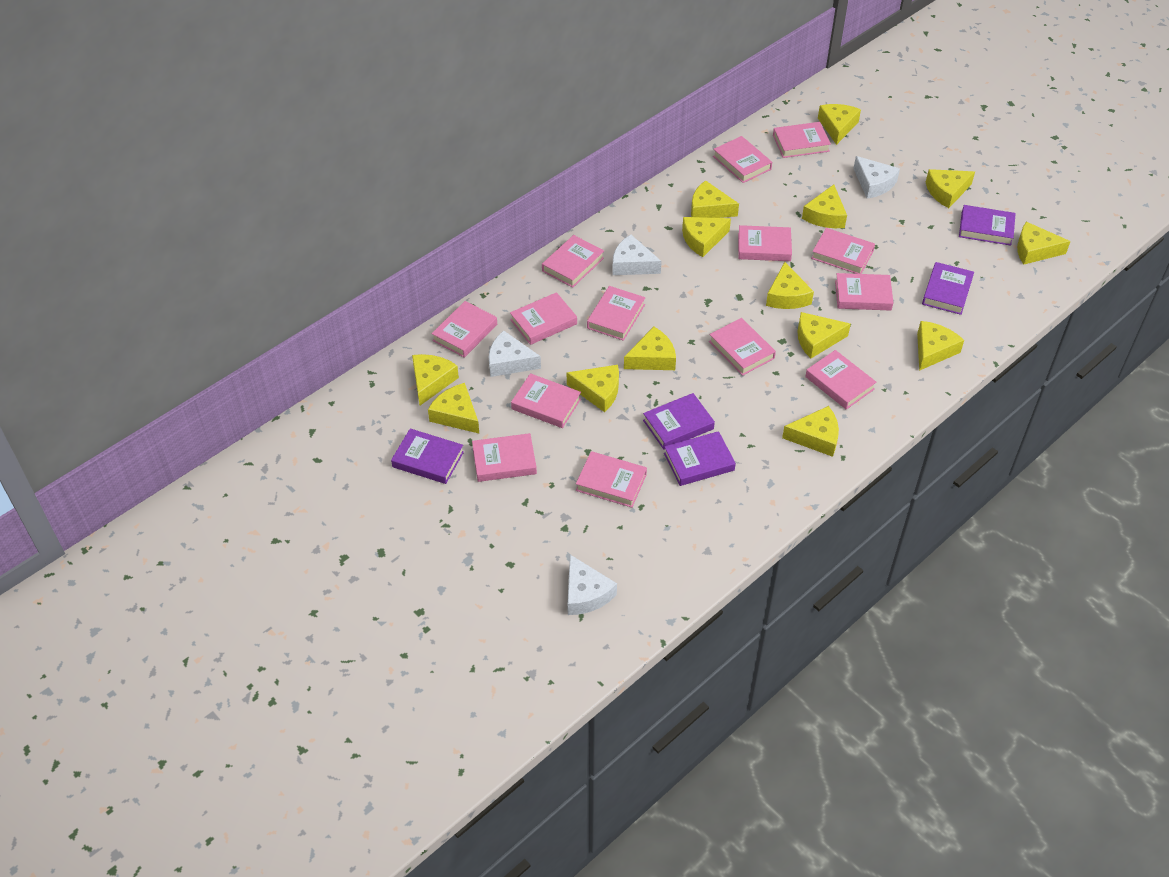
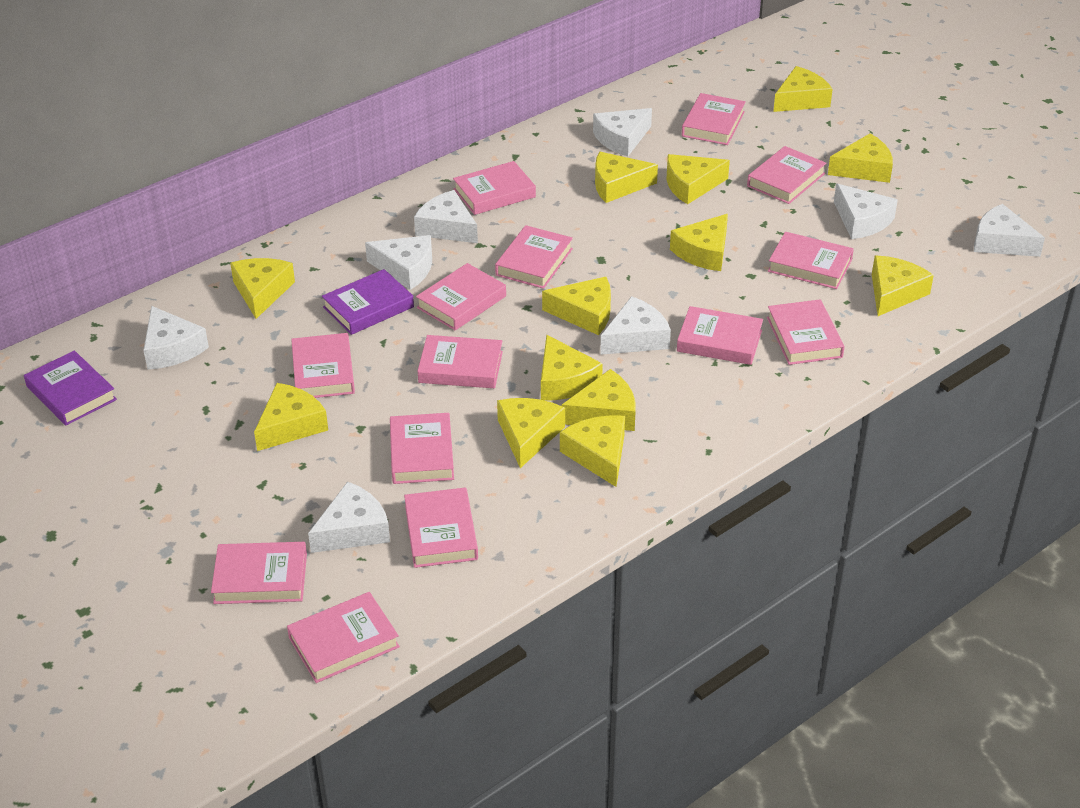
purple book: 5 -> 2
white cheese: 4 -> 8
yellow cheese: 14 -> 13

